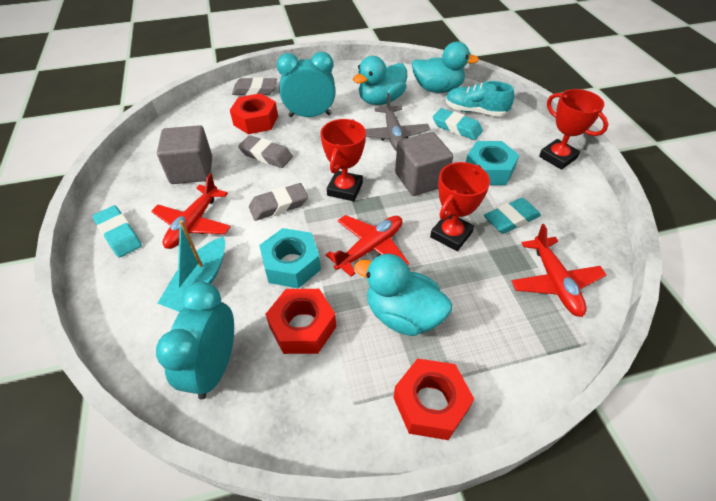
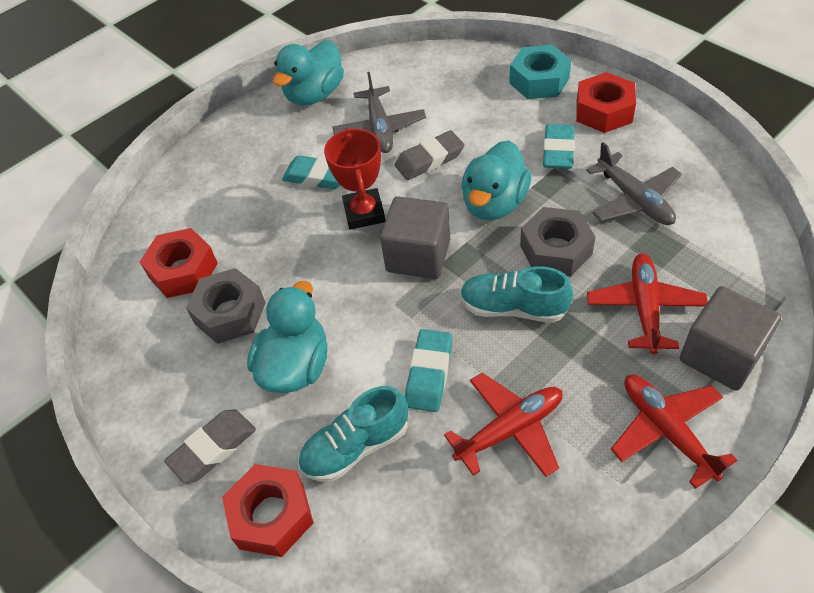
grey eraser: 3 -> 2
grey nut: 0 -> 2
grey plane: 1 -> 2
red trophy: 3 -> 1
turquoise boat: 1 -> 0
turquoise clock: 2 -> 0
turquoise nut: 2 -> 1
turquoise shoe: 1 -> 2

